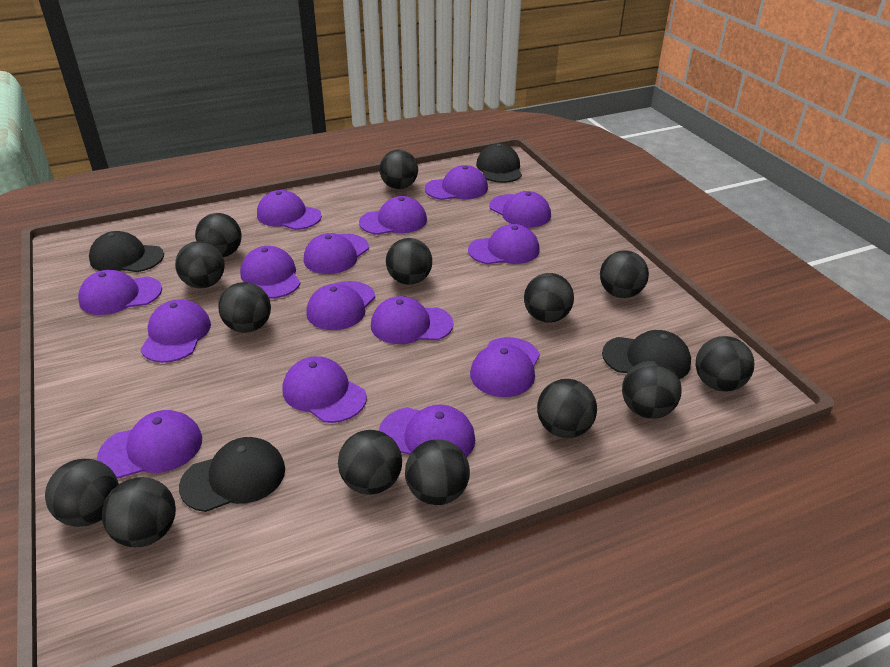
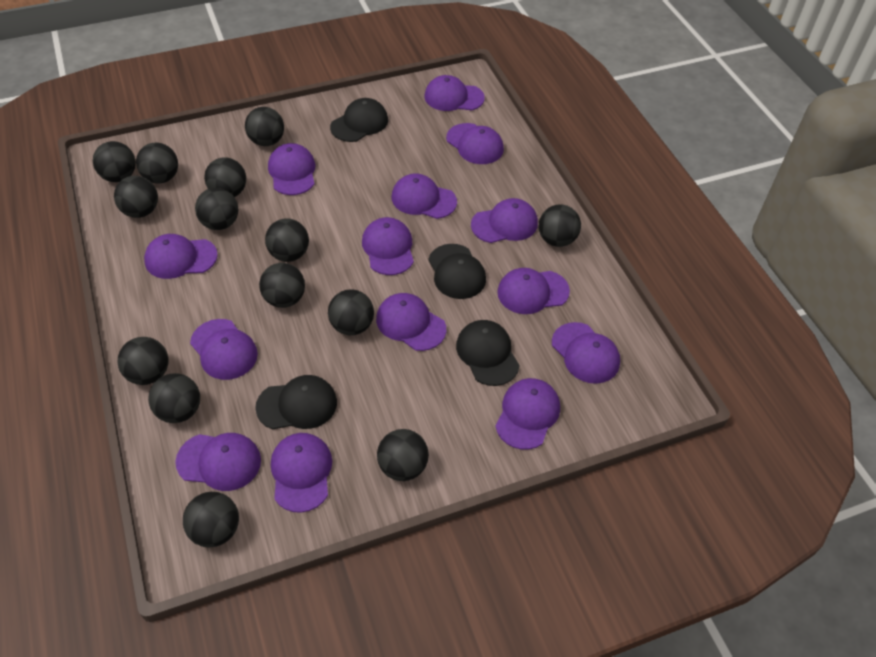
purple cap: 15 -> 14

